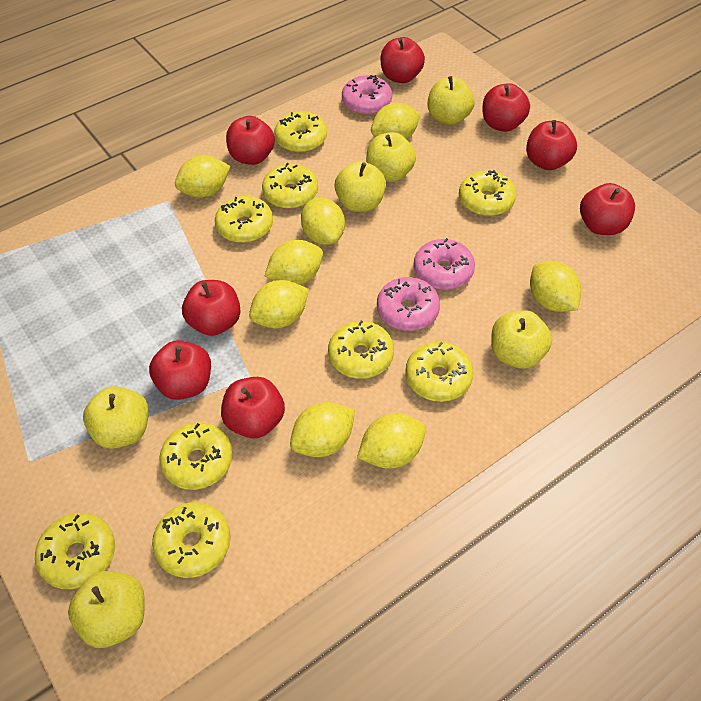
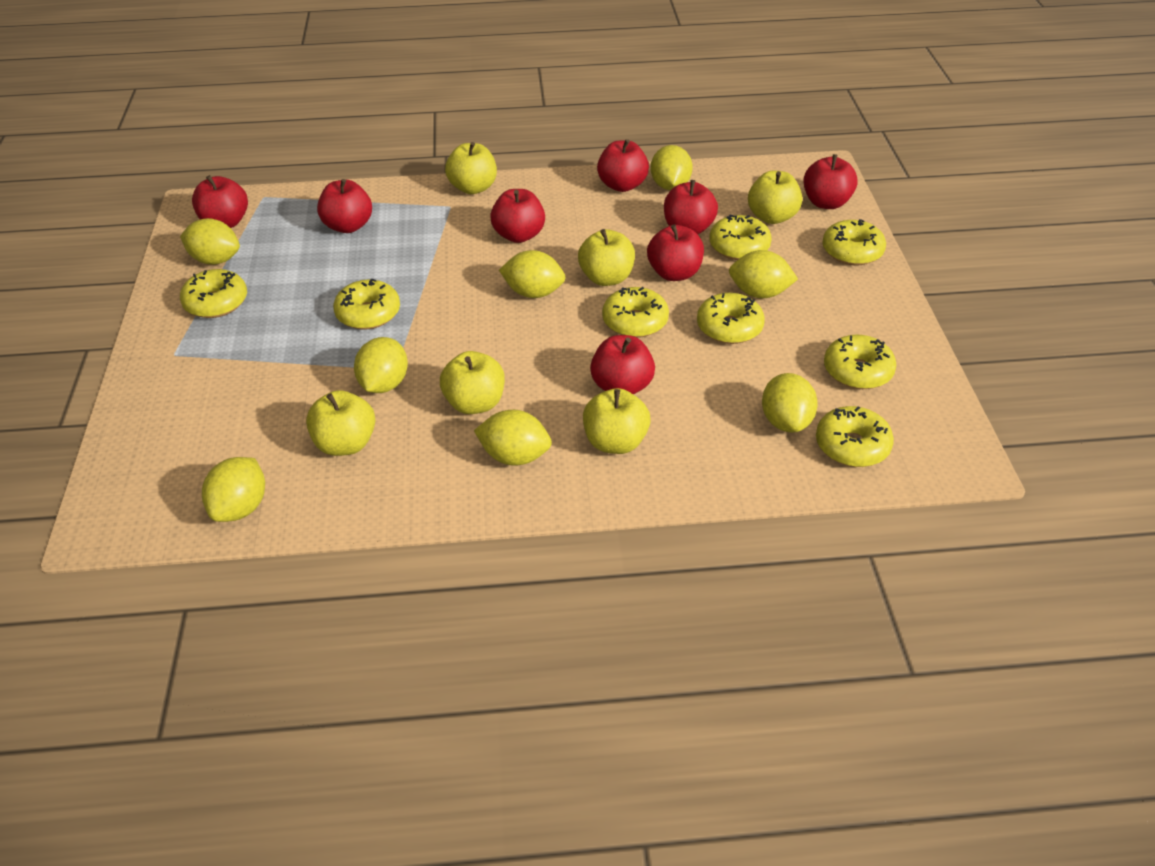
pink donut: 3 -> 0
yellow donut: 9 -> 8

